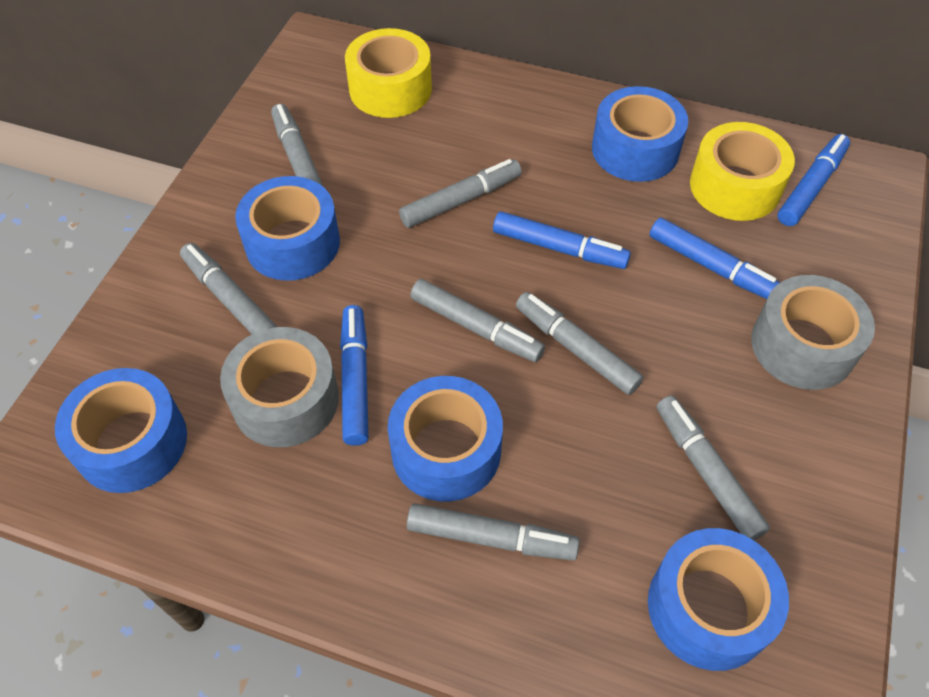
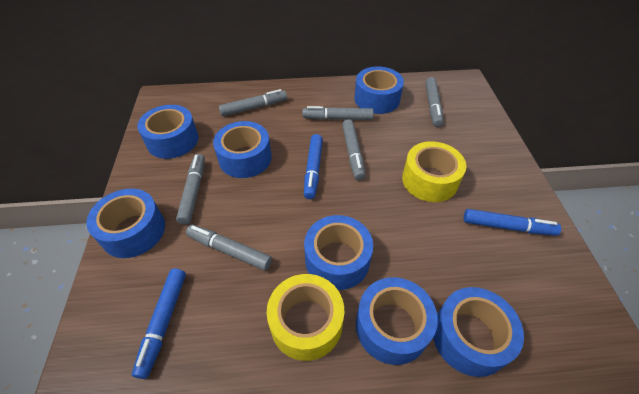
blue marker: 4 -> 3
blue tape: 5 -> 7
grey marker: 7 -> 6
grey tape: 2 -> 0

